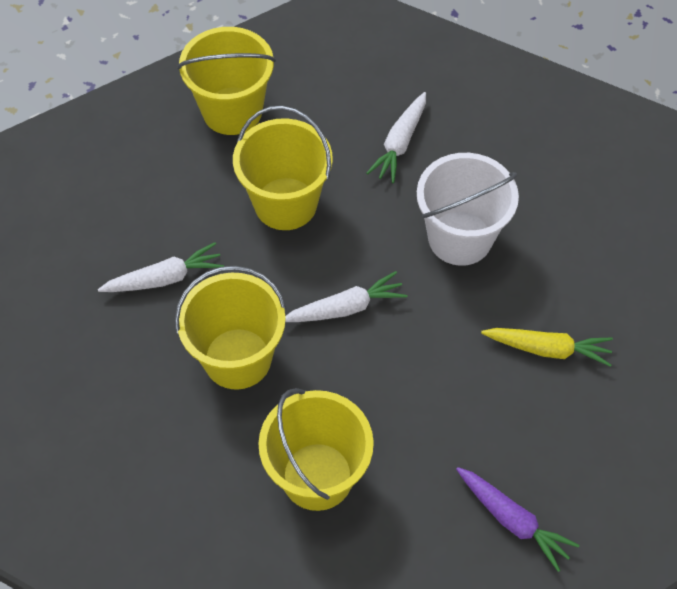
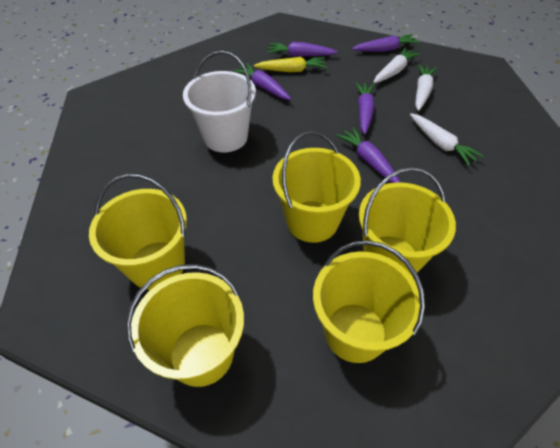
purple carrot: 1 -> 5
yellow bucket: 4 -> 5

